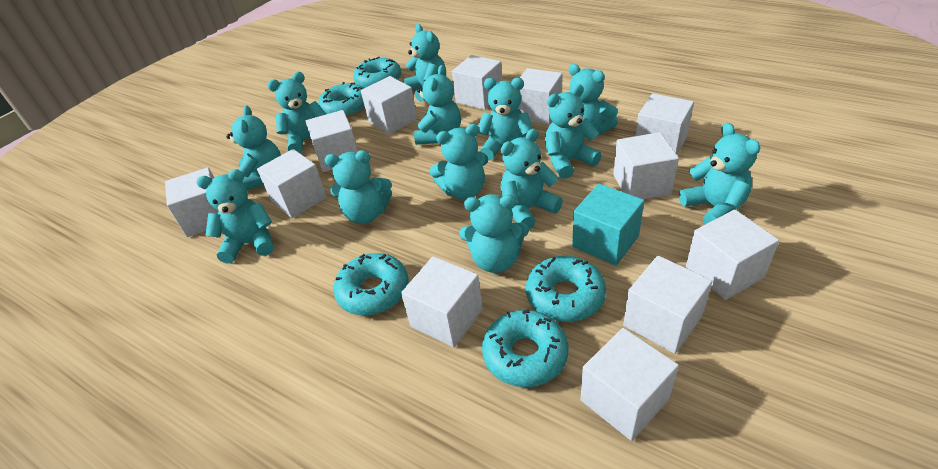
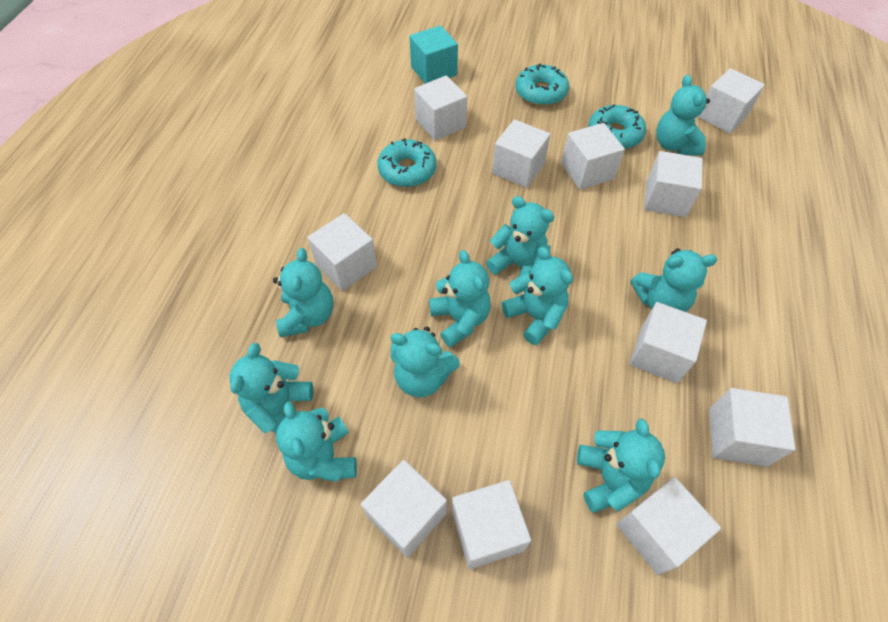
turquoise donut: 5 -> 3
turquoise teddy bear: 13 -> 10
white cube: 12 -> 11

